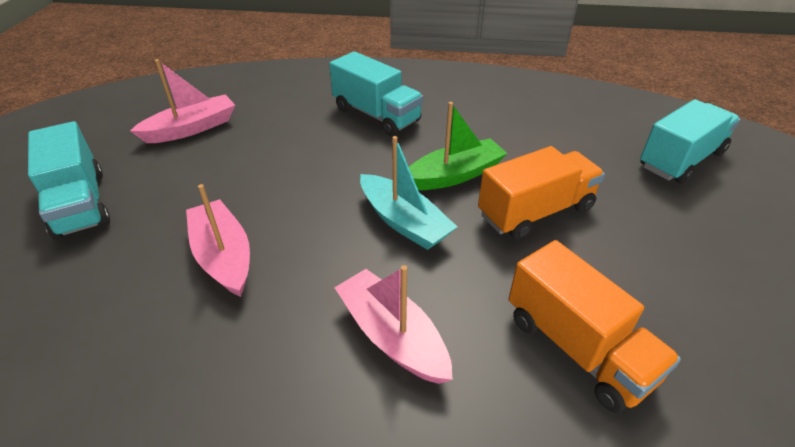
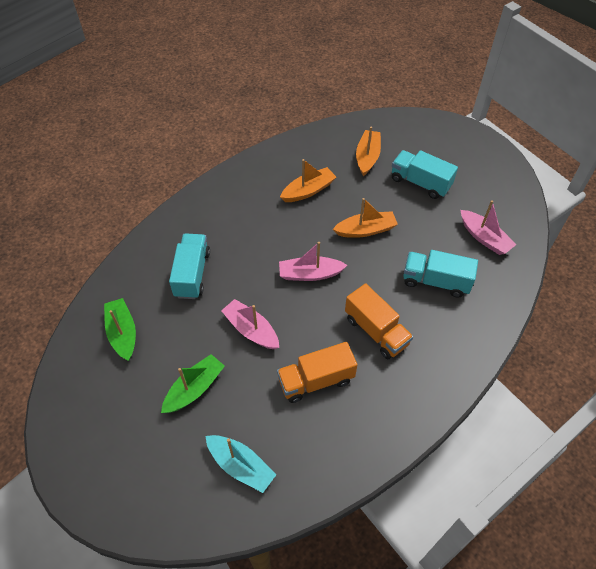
green boat: 1 -> 2
orange boat: 0 -> 3

